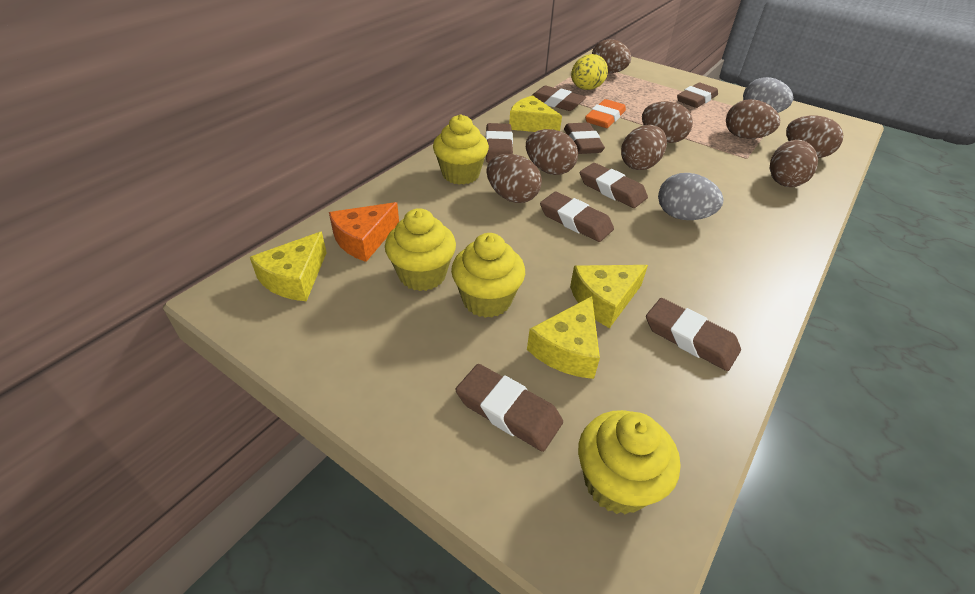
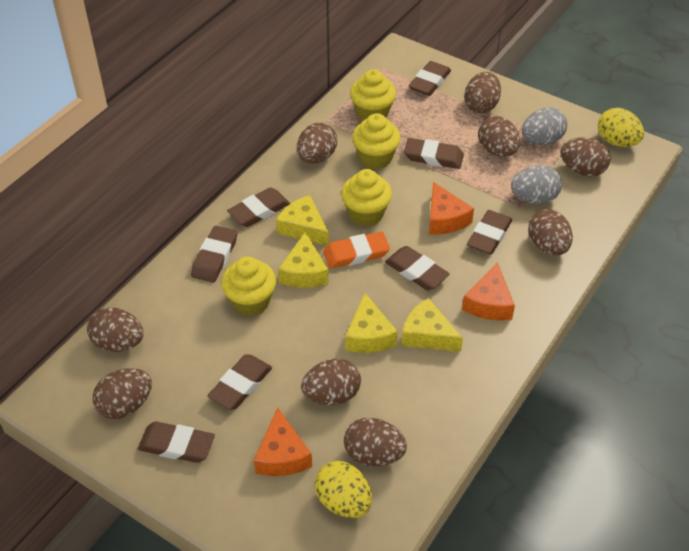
brown egg: 8 -> 9
orange cheese: 1 -> 3
yellow egg: 1 -> 2

